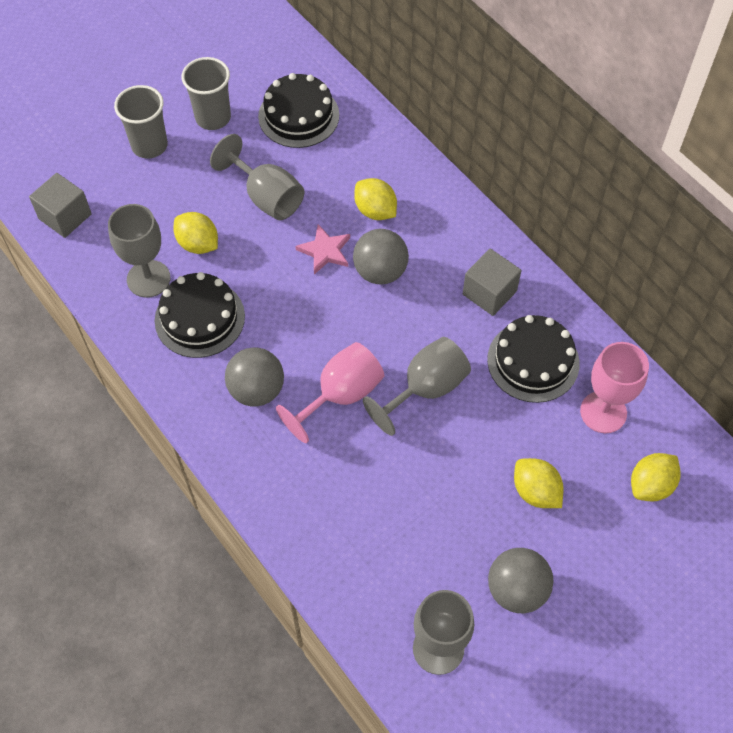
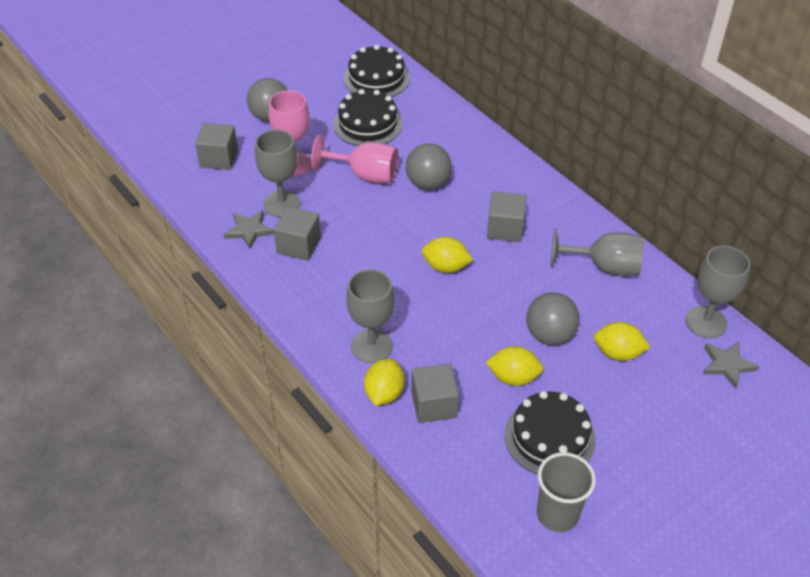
grey cube: 2 -> 4
grey cup: 2 -> 1
grey star: 0 -> 2
pink star: 1 -> 0

